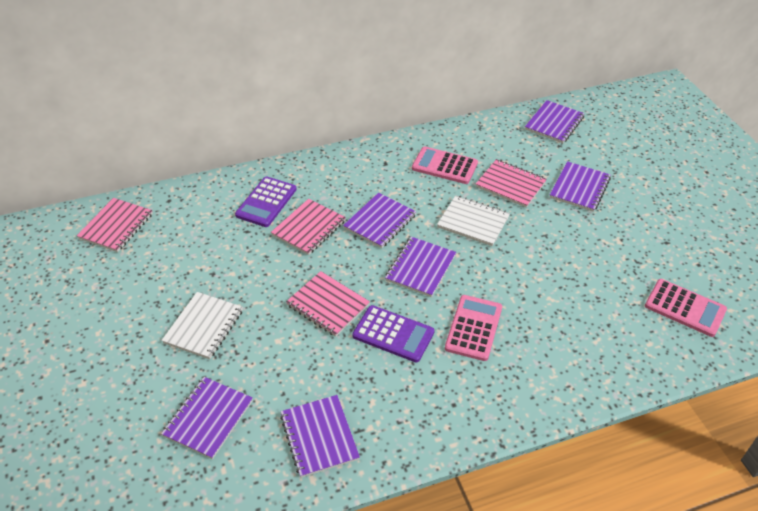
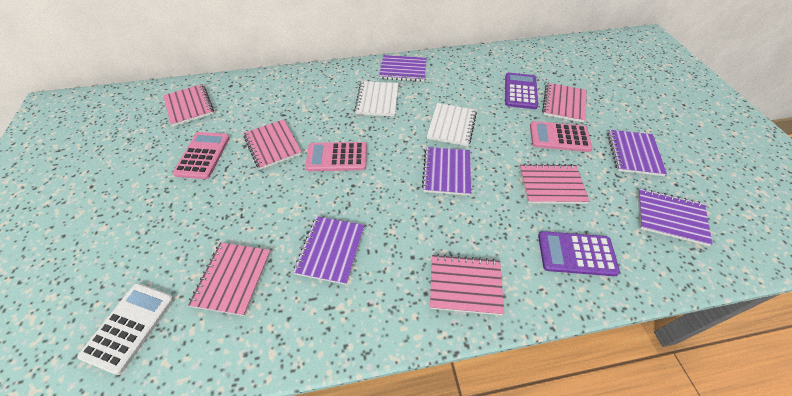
pink notebook: 4 -> 6
purple notebook: 6 -> 5
white calculator: 0 -> 1

